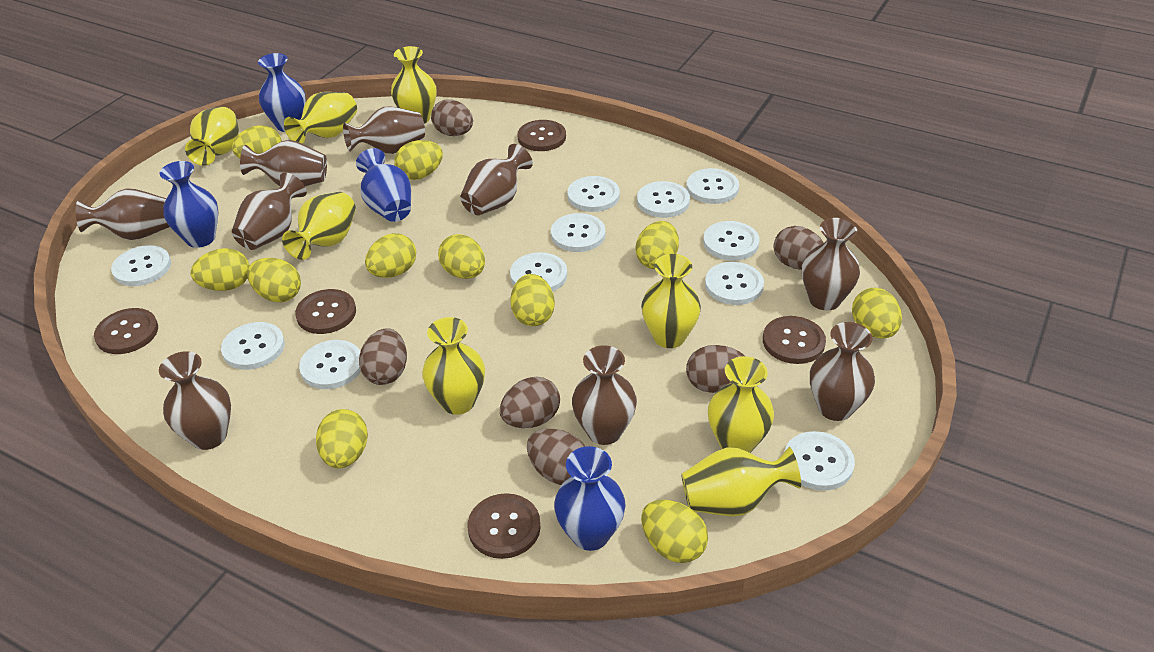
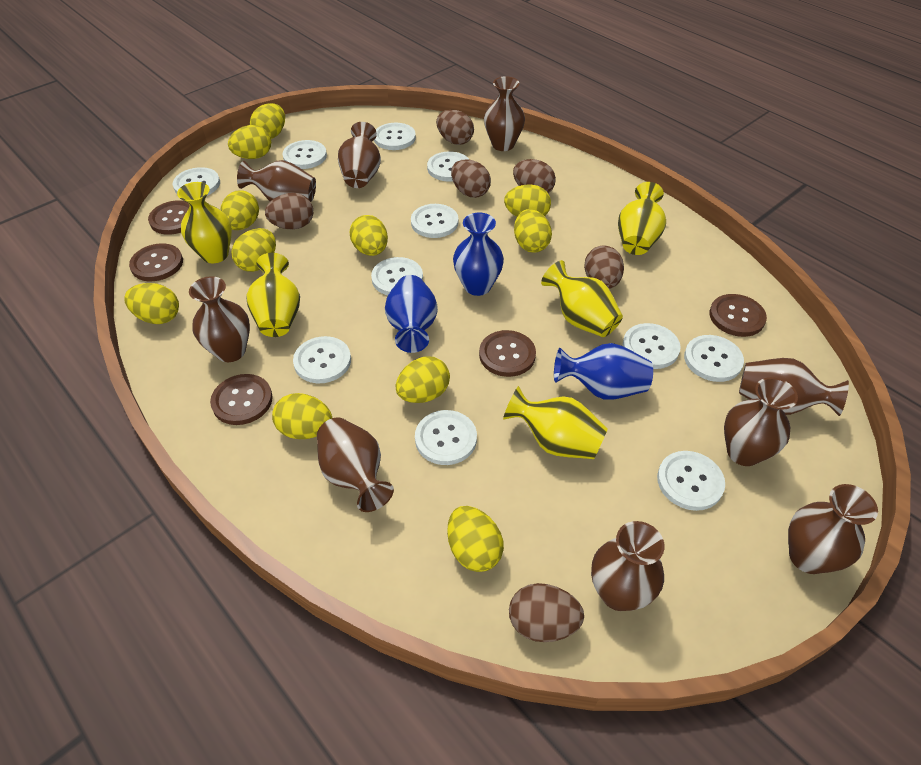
blue vase: 4 -> 3
yellow vase: 8 -> 5

